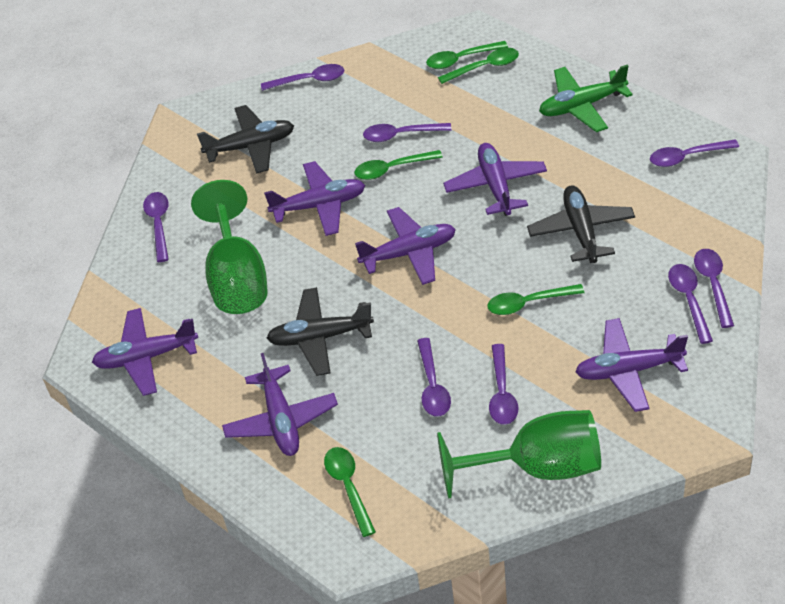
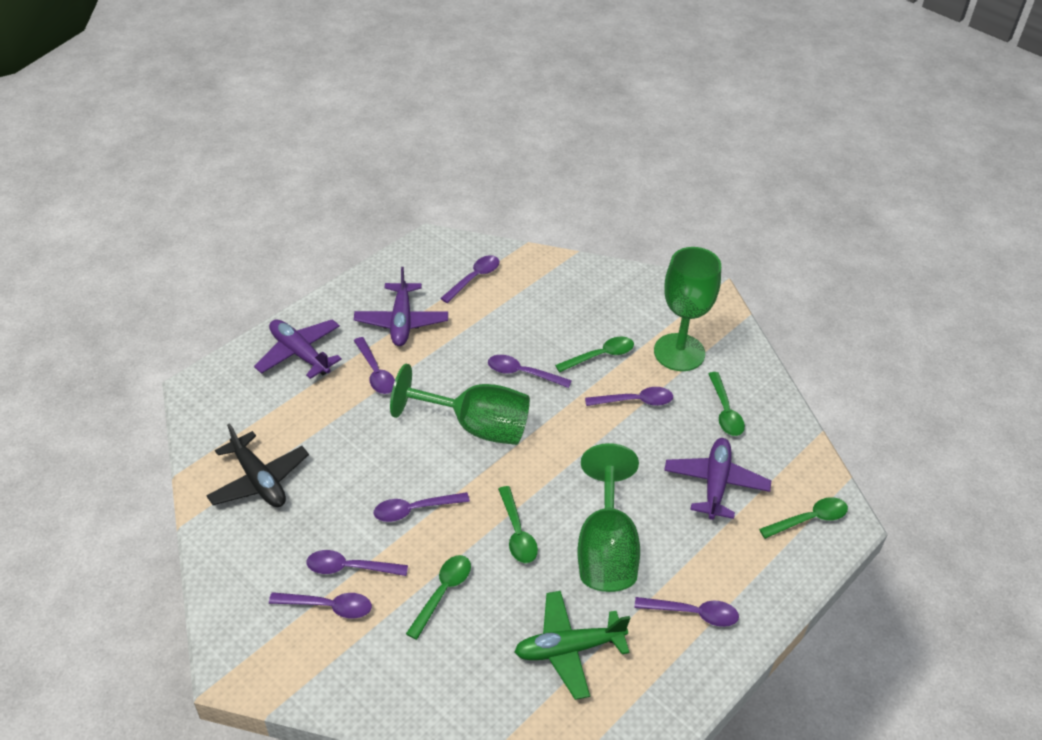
black plane: 3 -> 1
green goblet: 2 -> 3
purple plane: 6 -> 3

